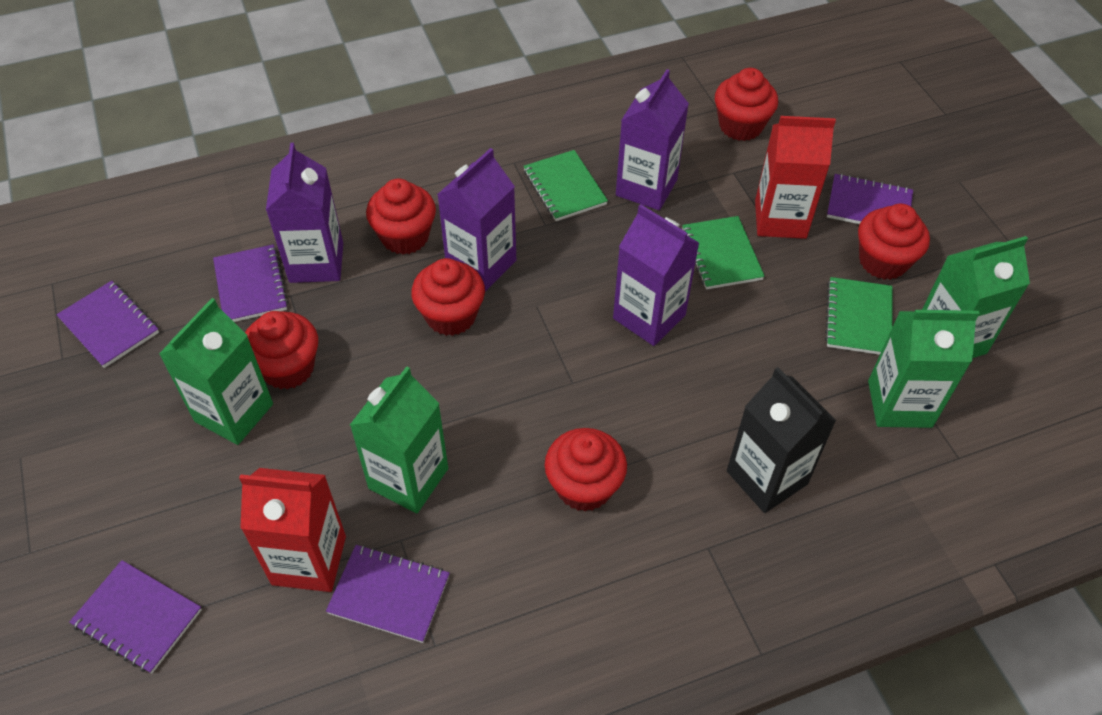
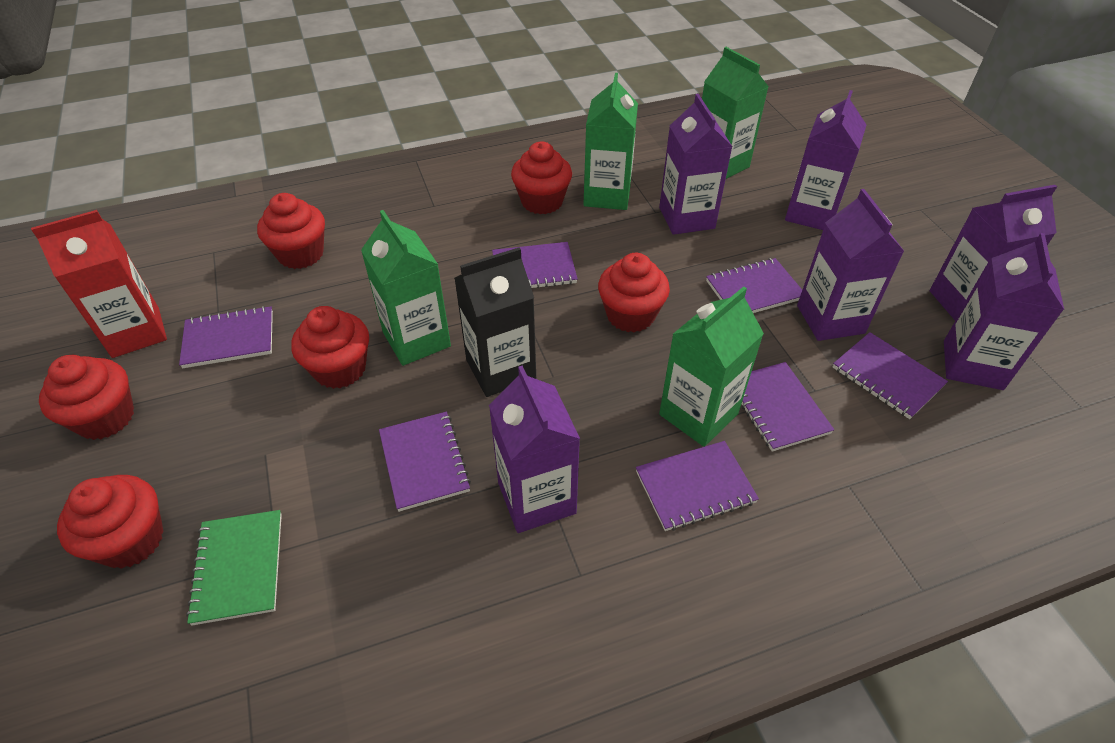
green notebook: 3 -> 1
purple carton: 4 -> 6
purple notebook: 5 -> 7
red carton: 2 -> 1

